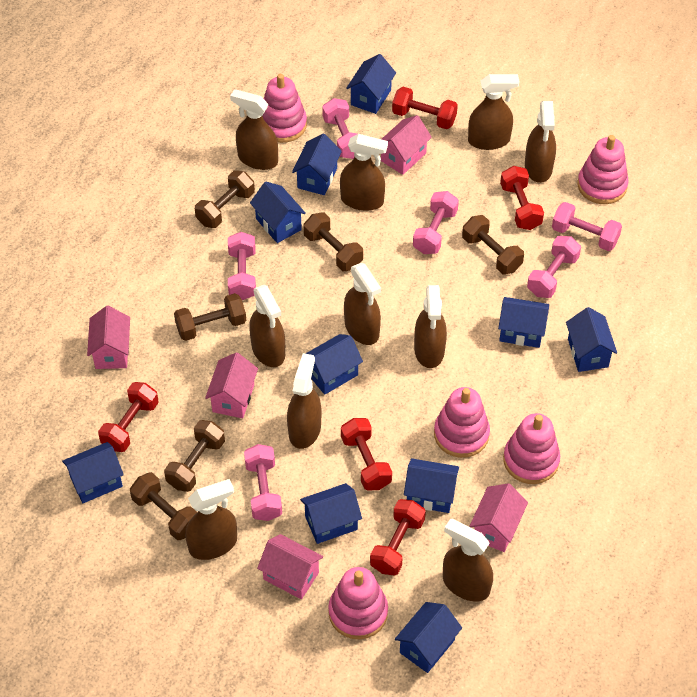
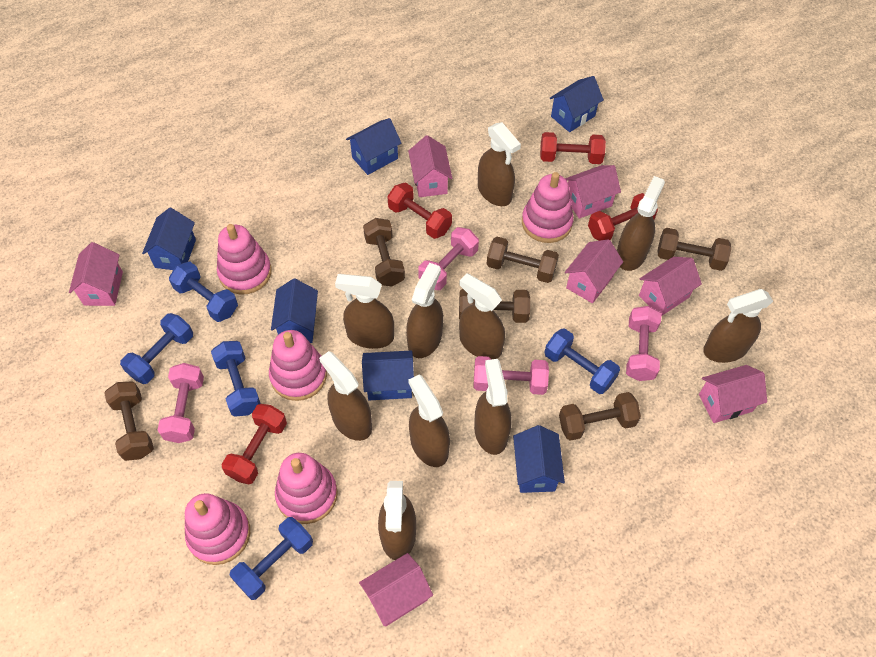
blue dumbbell: 0 -> 5
blue house: 10 -> 6
pink dumbbell: 6 -> 4
pink house: 5 -> 7
red dumbbell: 5 -> 4

